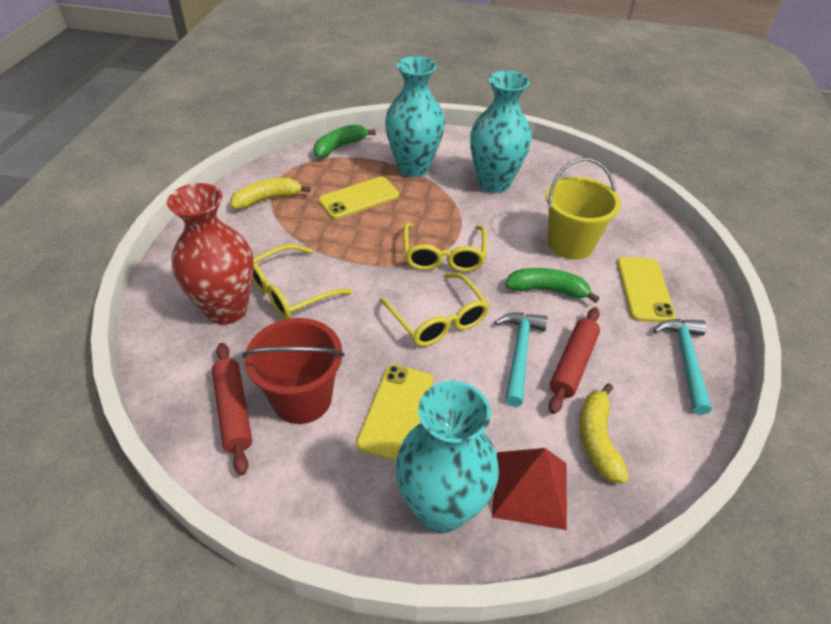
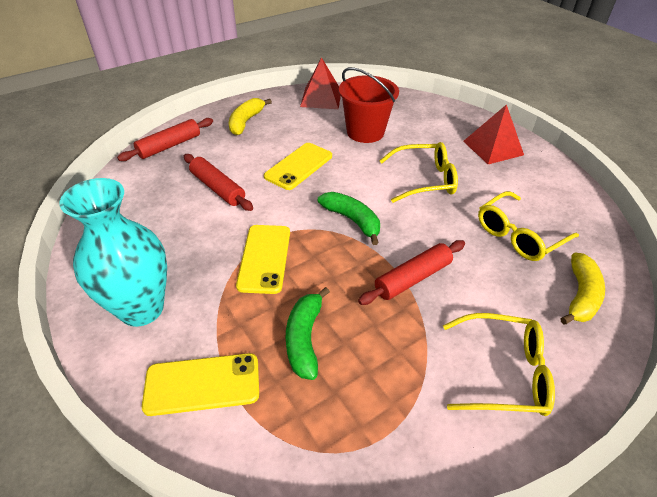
red pyramid: 1 -> 2
red rolling pin: 2 -> 3
red vase: 1 -> 0
turquoise hammer: 2 -> 0
turquoise vase: 3 -> 1
yellow bucket: 1 -> 0

